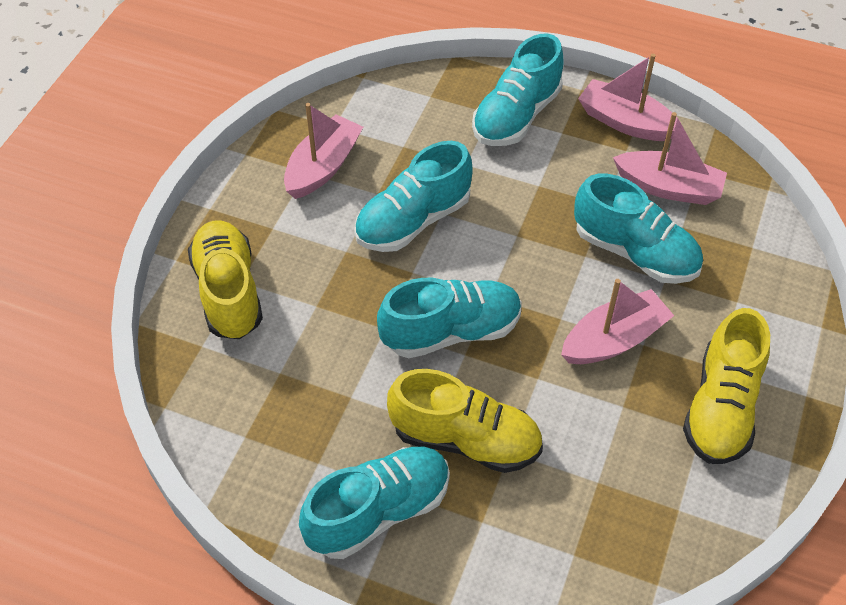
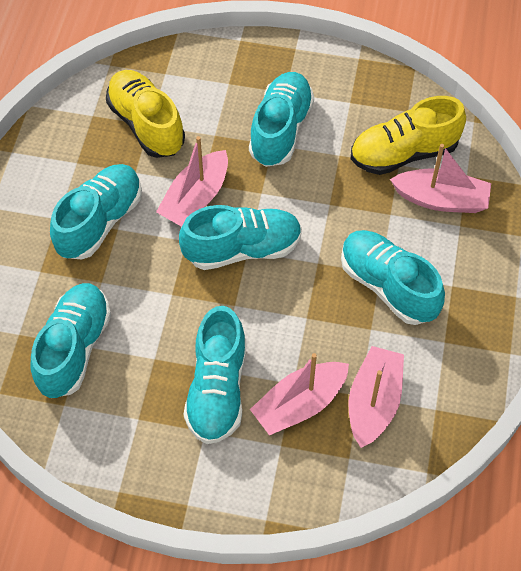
turquoise shoe: 5 -> 6
yellow shoe: 3 -> 2

